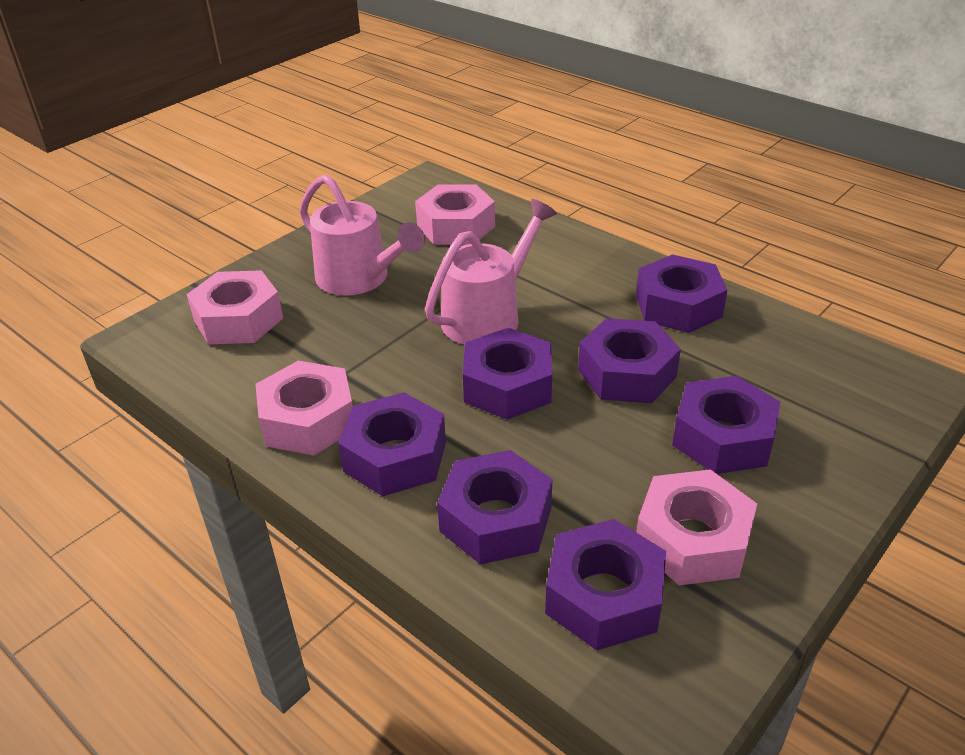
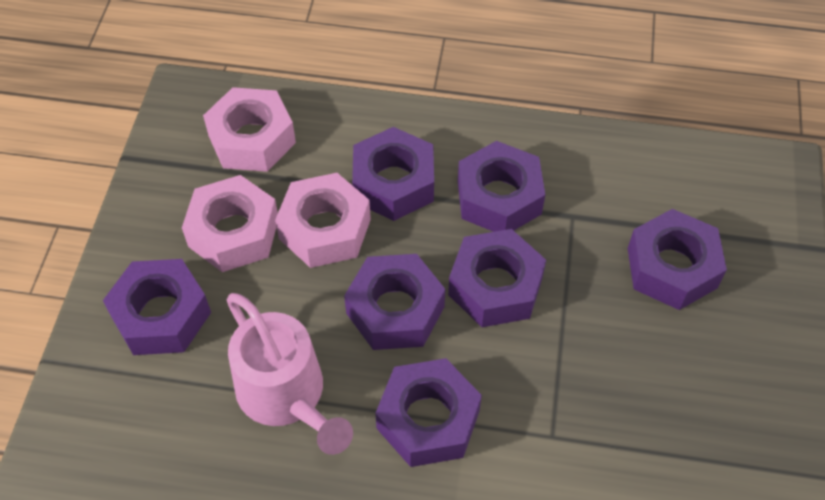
pink nut: 4 -> 3
pink watering can: 2 -> 1

